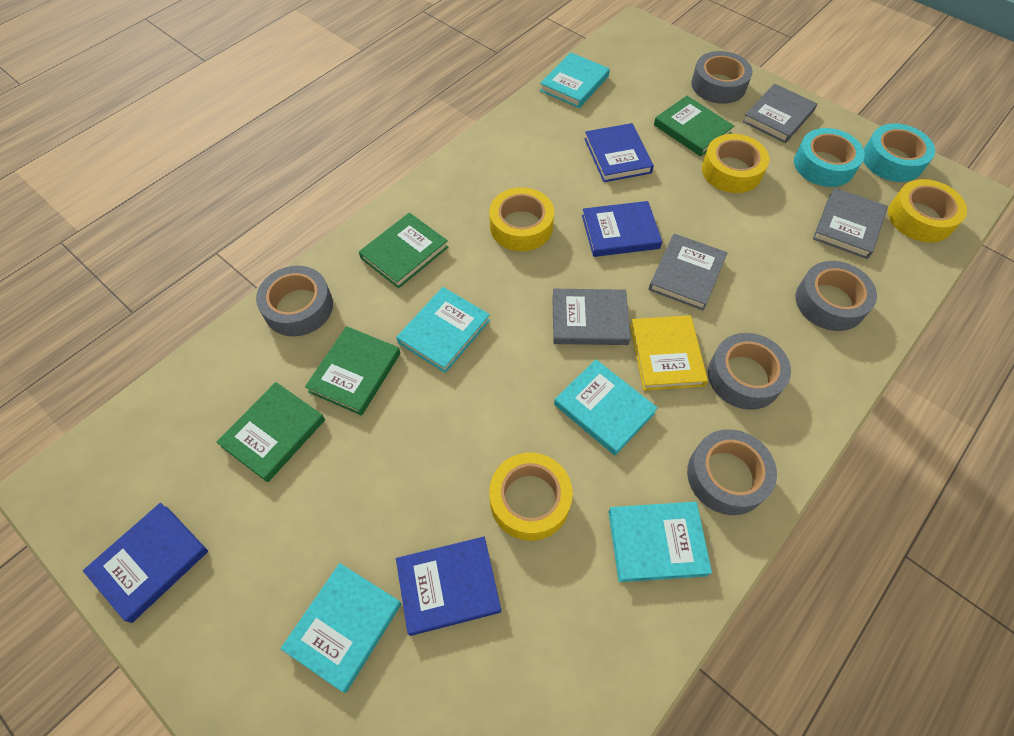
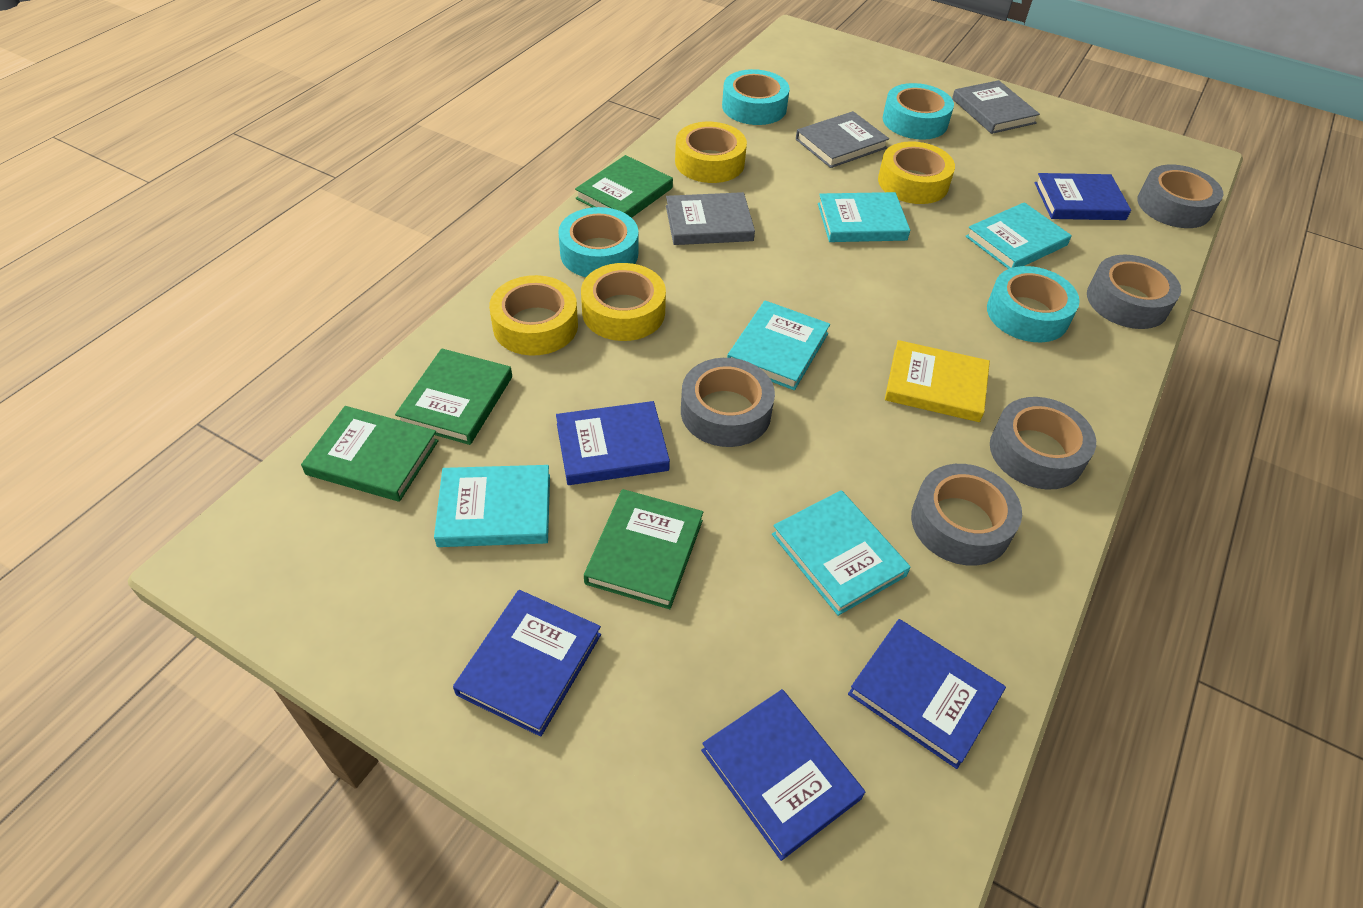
blue book: 4 -> 5
grey book: 4 -> 3
turquoise tape: 2 -> 4

